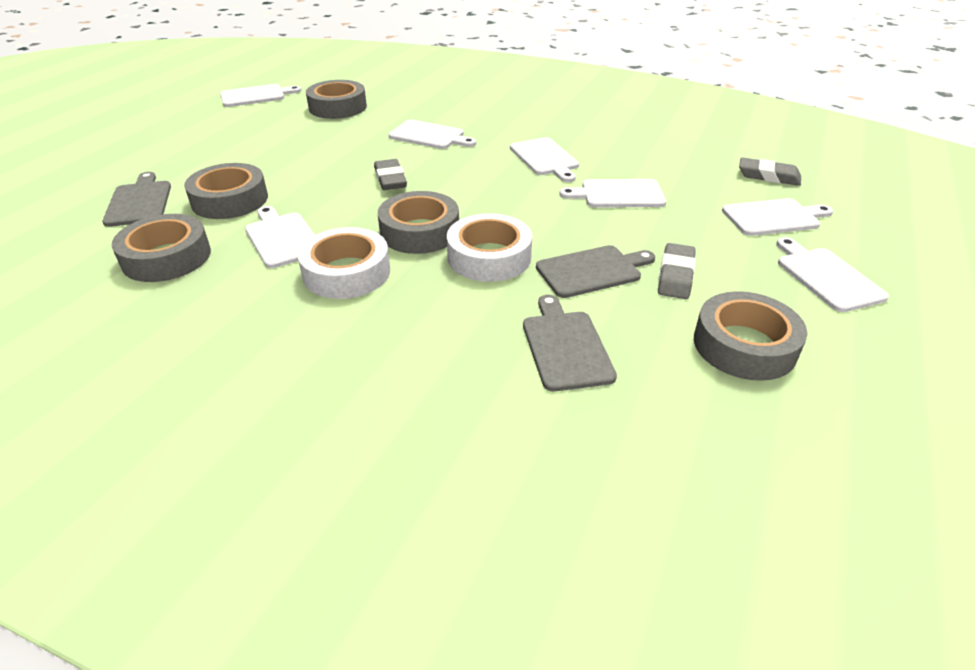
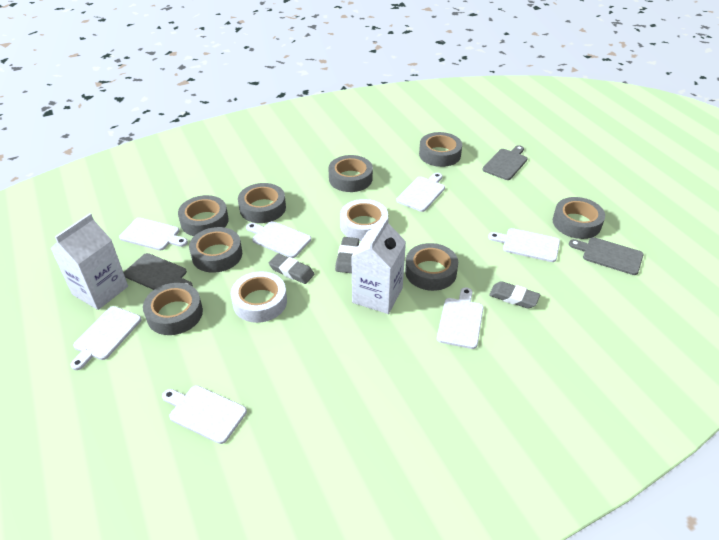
grey tape: 5 -> 8
white carton: 0 -> 2

